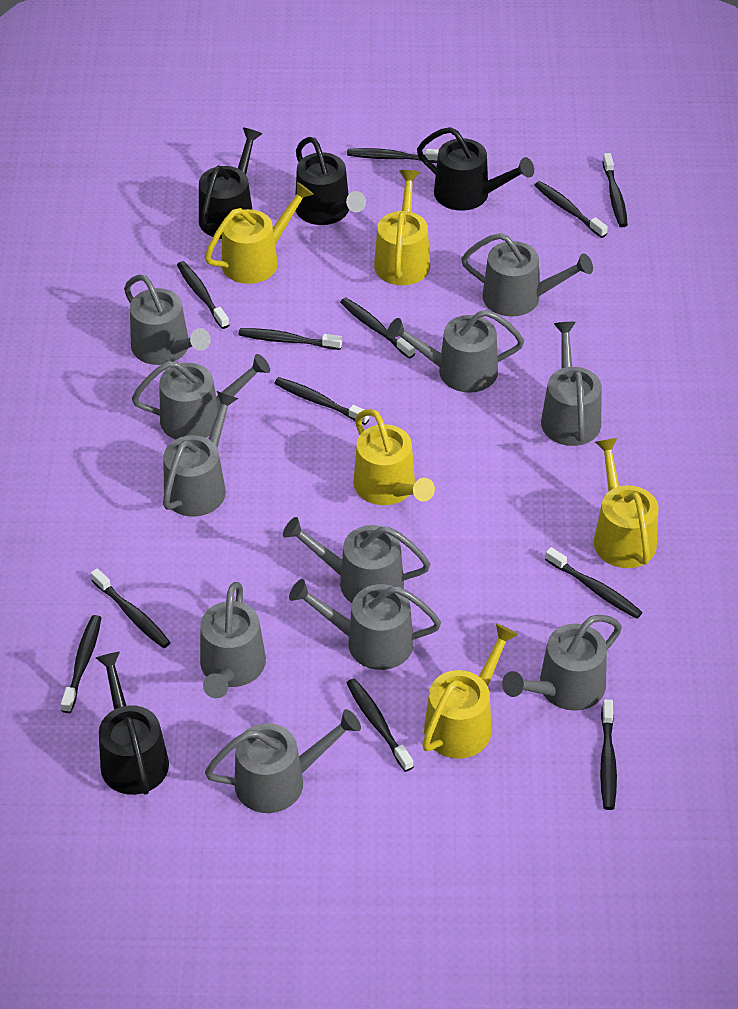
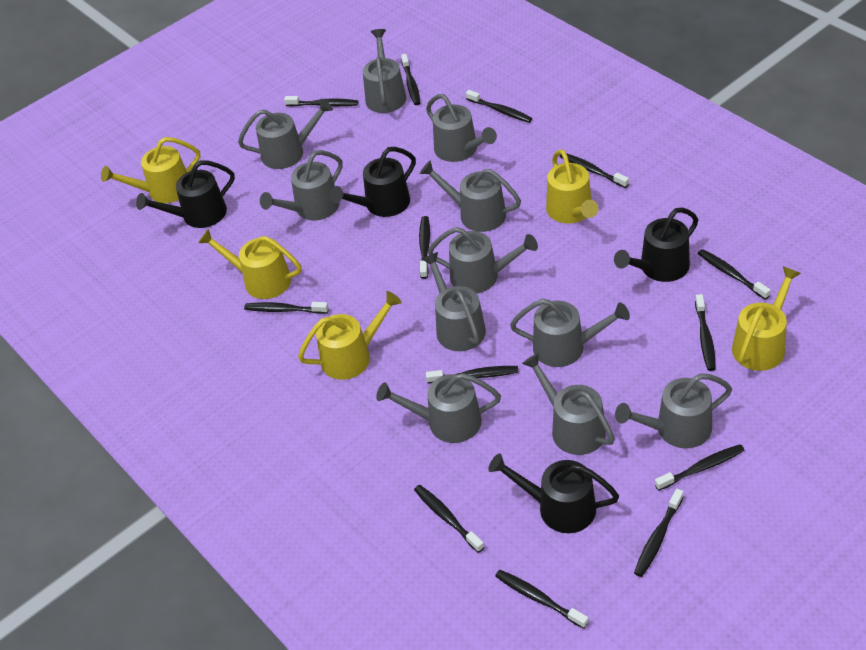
black toothbrush: 12 -> 13

